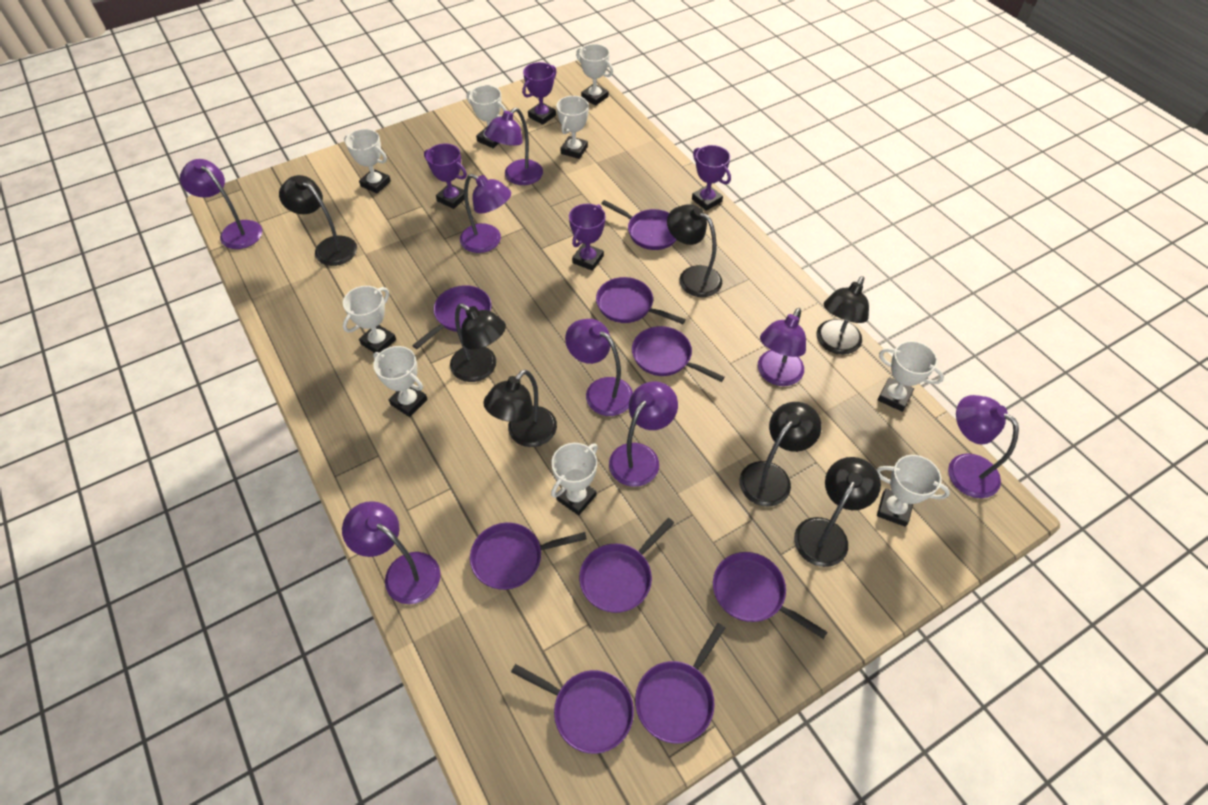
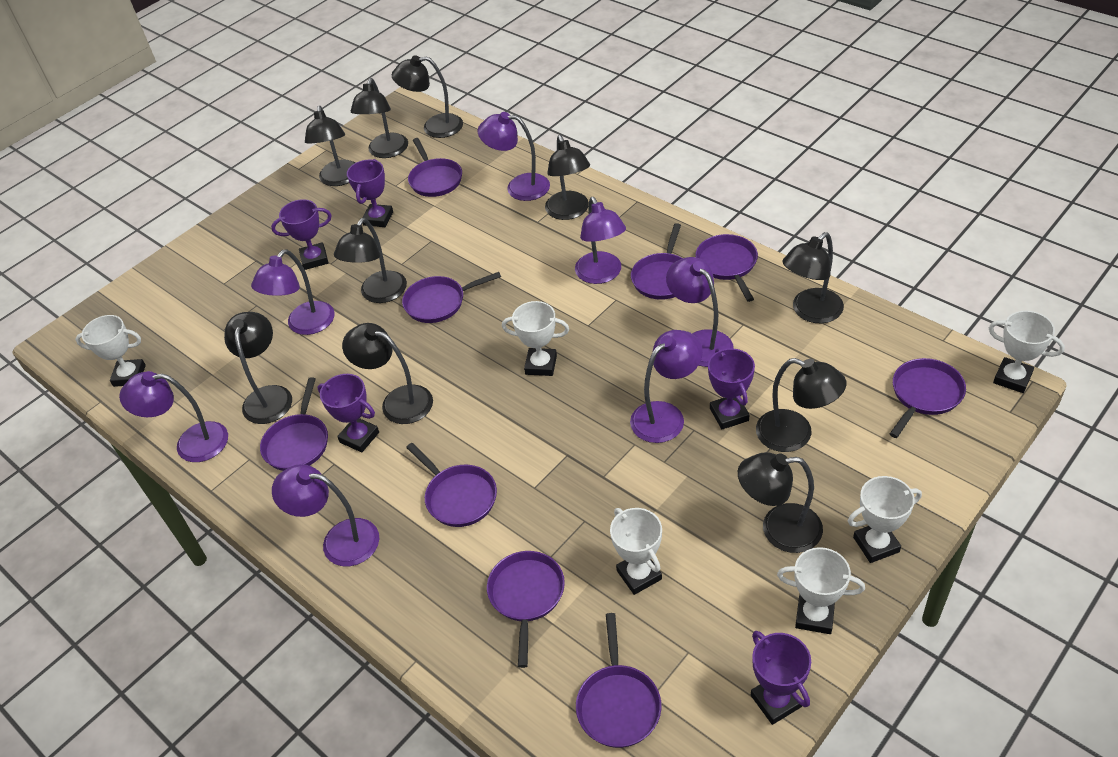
black lamp: 7 -> 10
purple lamp: 8 -> 7
purple trophy: 4 -> 5
white trophy: 9 -> 6

